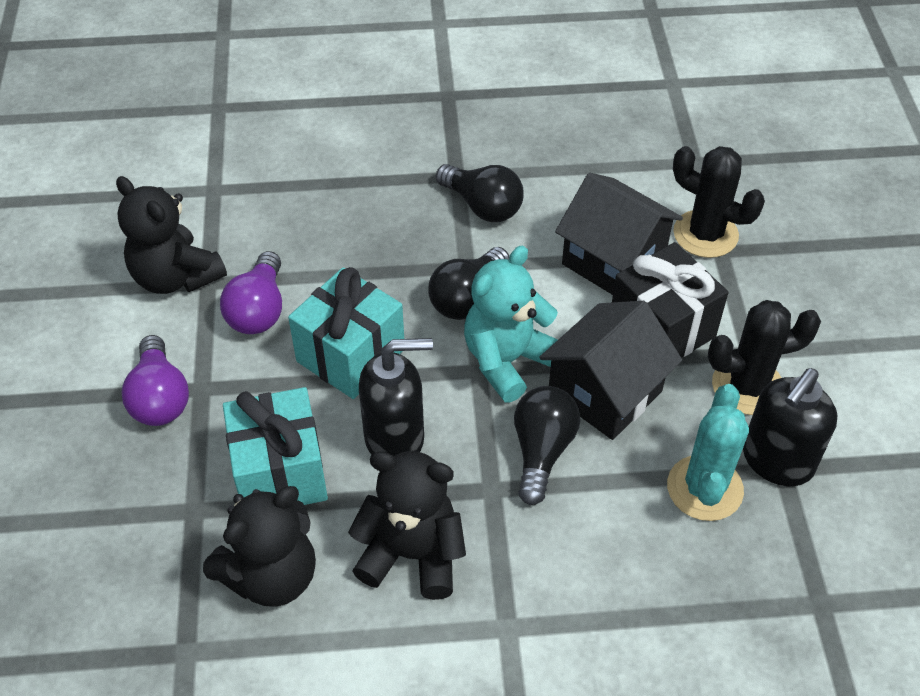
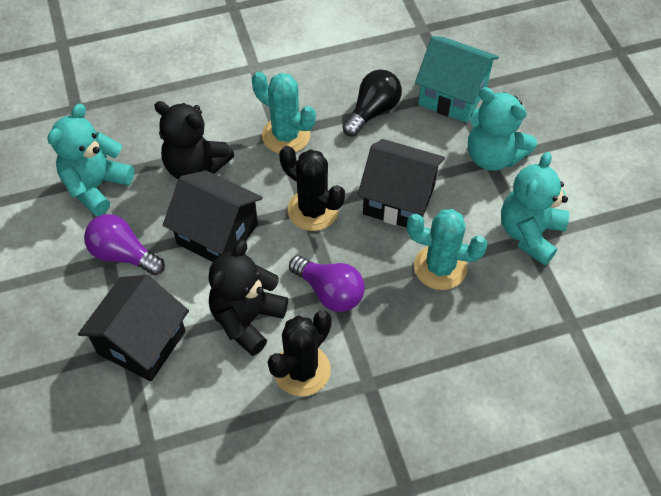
black gift: 1 -> 0
black house: 2 -> 3
black light bulb: 3 -> 1
black soap dispenser: 2 -> 0
black teddy bear: 3 -> 2
turquoise cactus: 1 -> 2
turquoise gift: 2 -> 0
turquoise house: 0 -> 1
turquoise teddy bear: 1 -> 3

